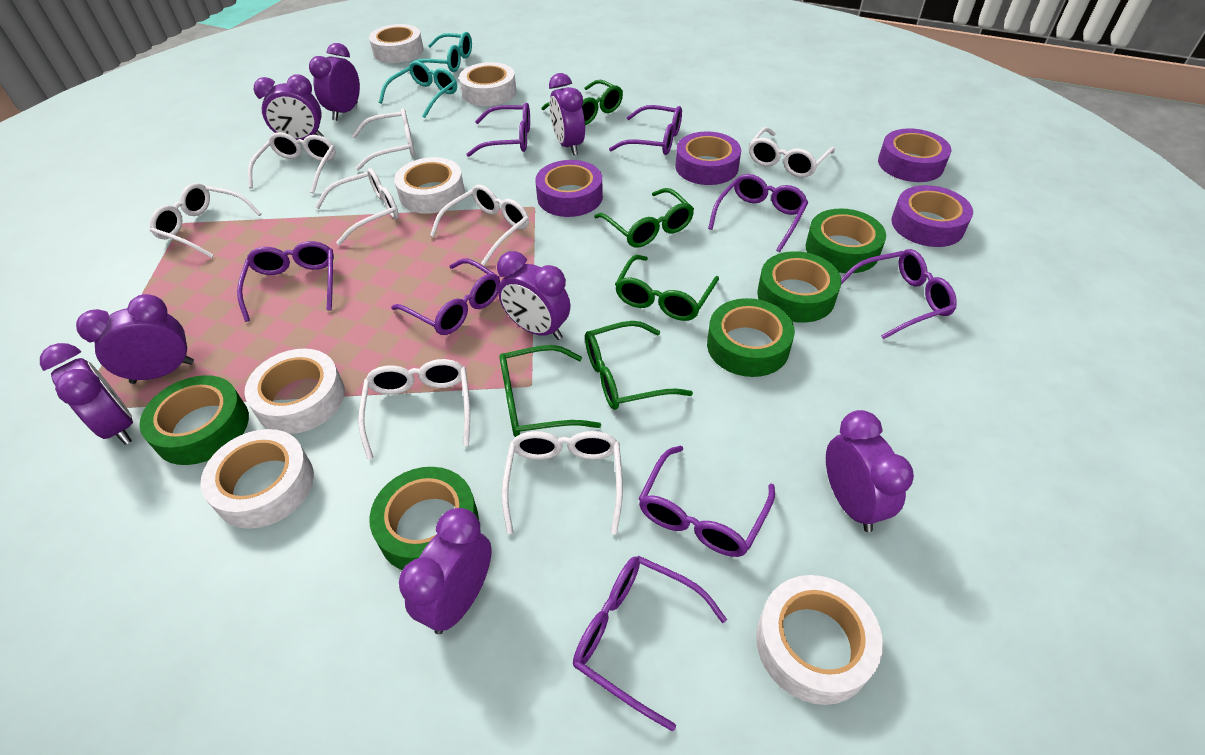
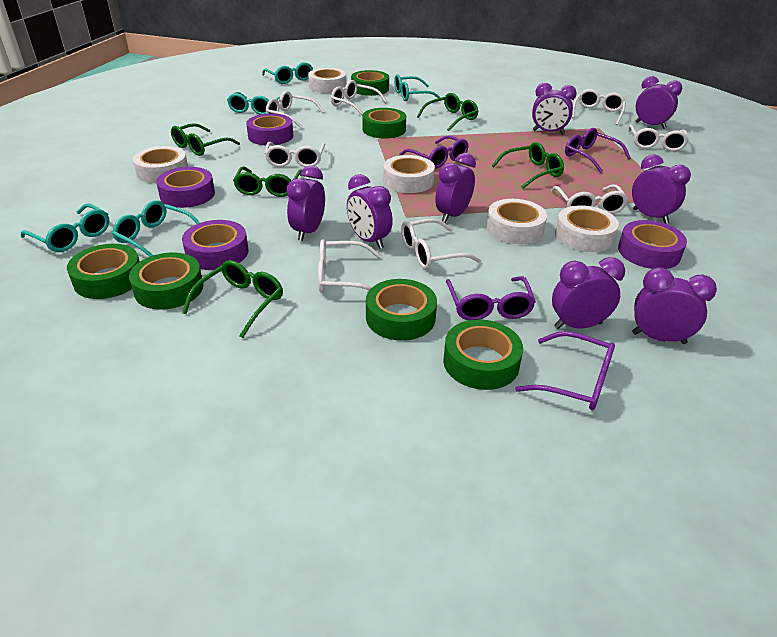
green tape: 5 -> 6
purple glasses: 8 -> 4
turquoise glasses: 2 -> 5
white tape: 6 -> 5

